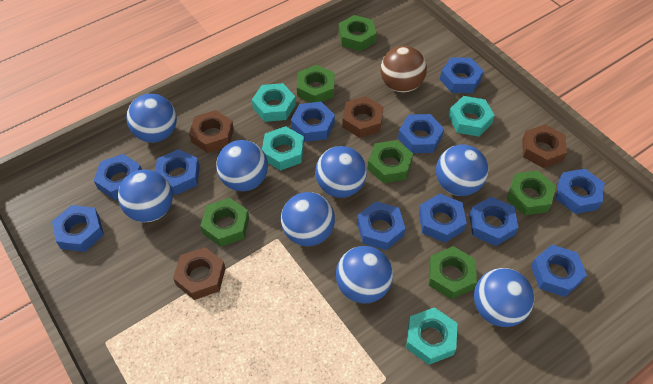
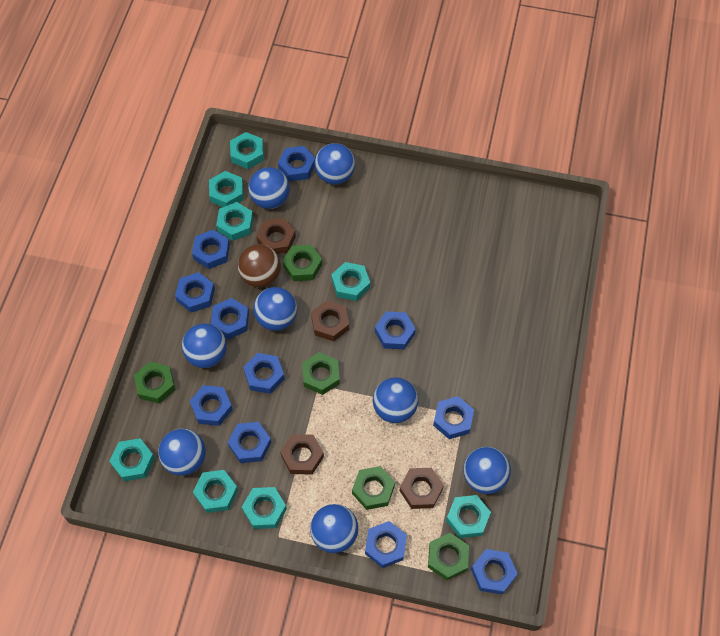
green nut: 6 -> 5
turquoise nut: 4 -> 8

